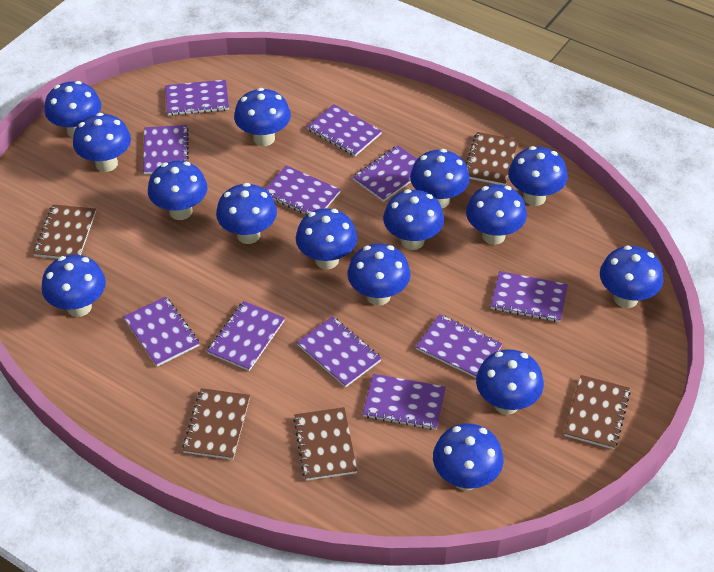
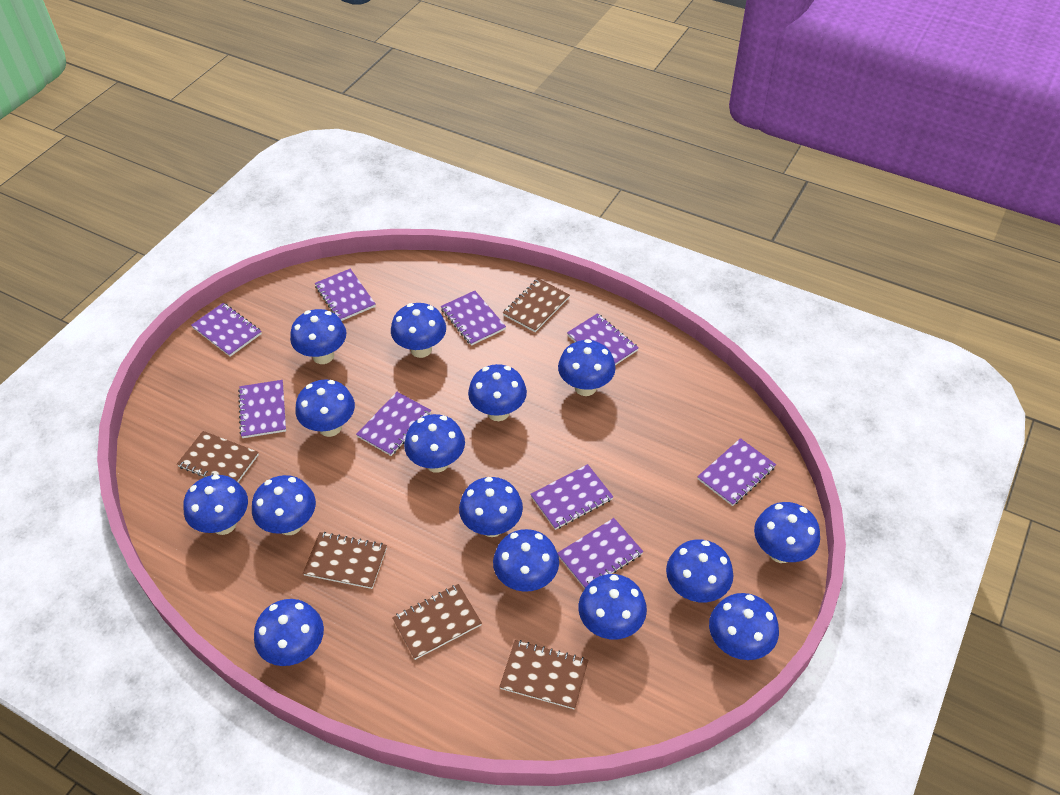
purple notebook: 11 -> 9

